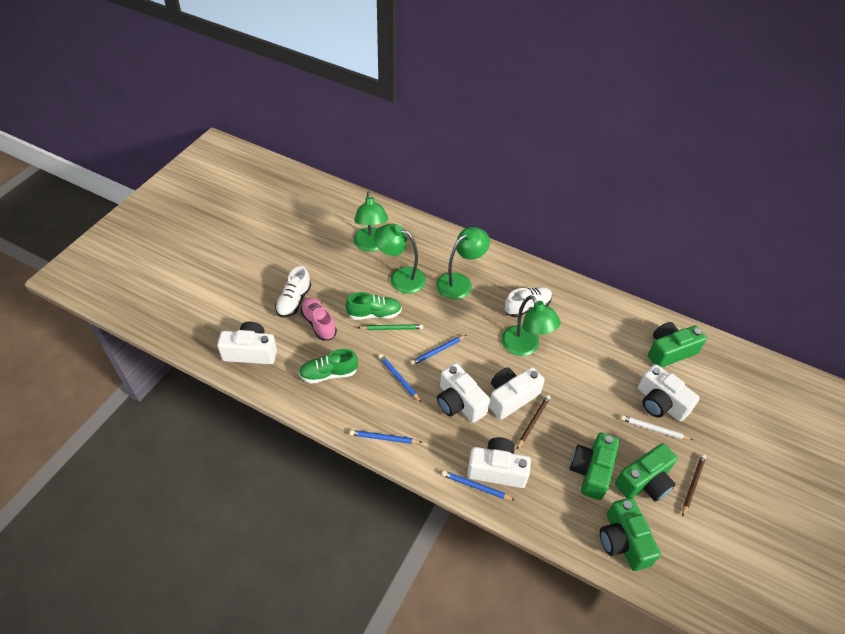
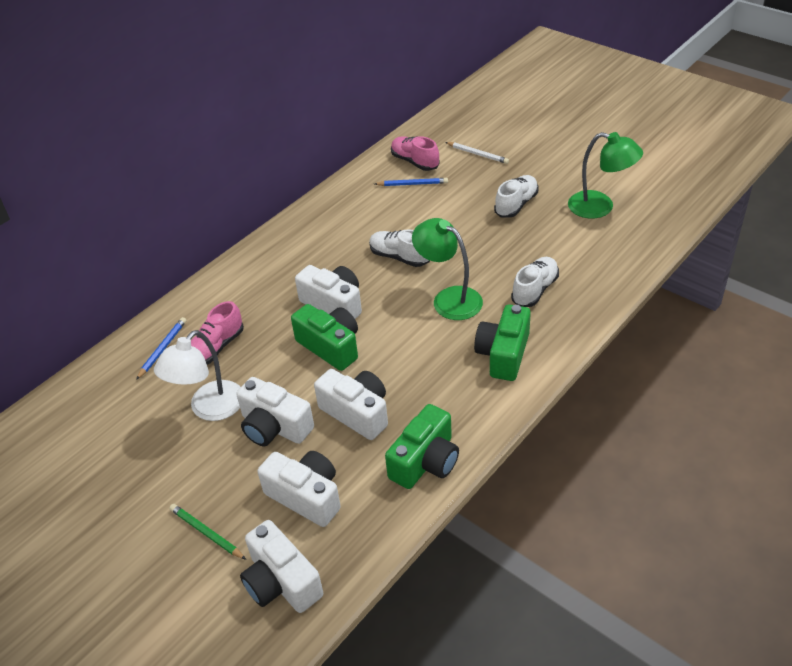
blue pencil: 4 -> 2
brown pencil: 2 -> 0
green camera: 4 -> 3
green lamp: 4 -> 2
green shoe: 2 -> 0
pink shoe: 1 -> 2
white lamp: 0 -> 1
white shoe: 2 -> 3

